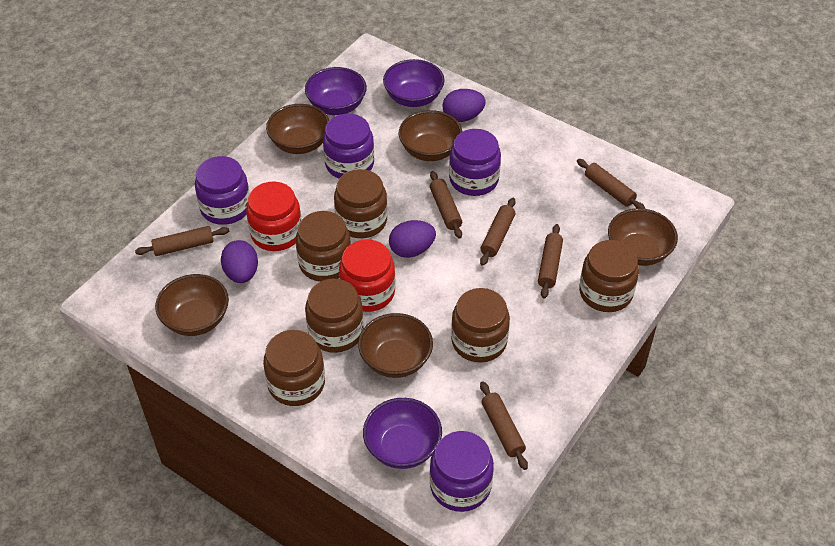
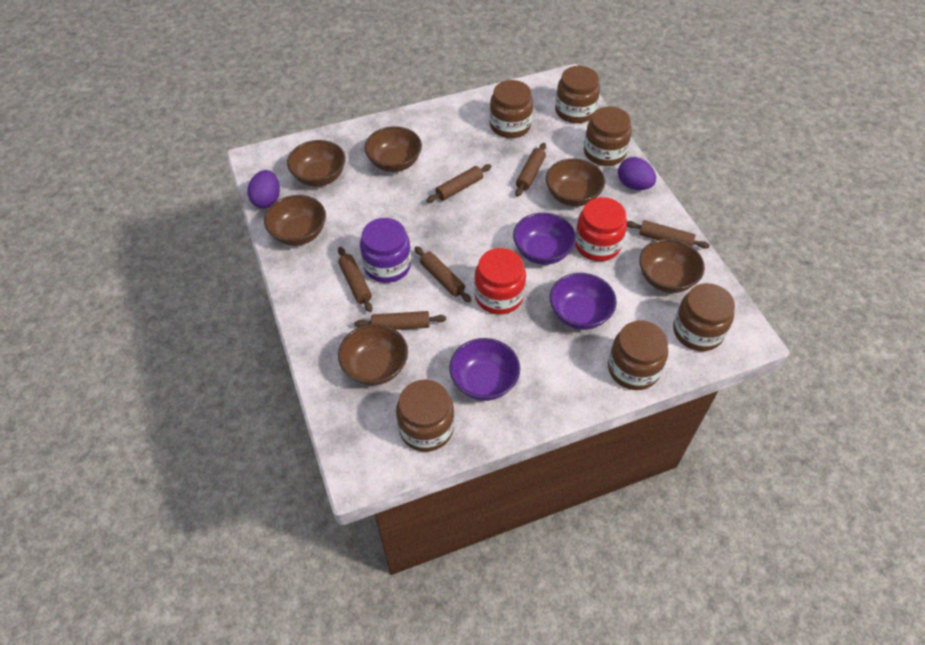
brown bowl: 5 -> 6
purple egg: 3 -> 2
purple jar: 4 -> 1

